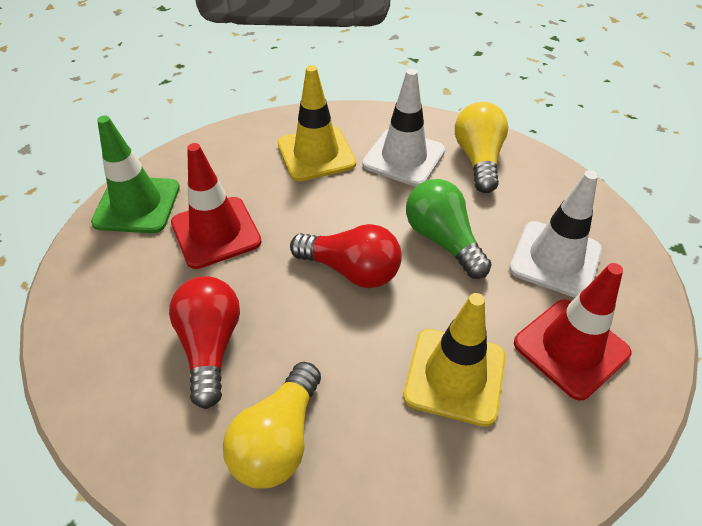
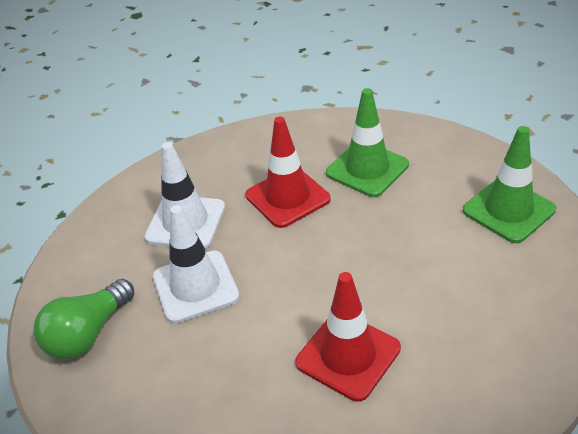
green traffic cone: 1 -> 2
red light bulb: 2 -> 0
yellow light bulb: 2 -> 0
yellow traffic cone: 2 -> 0

